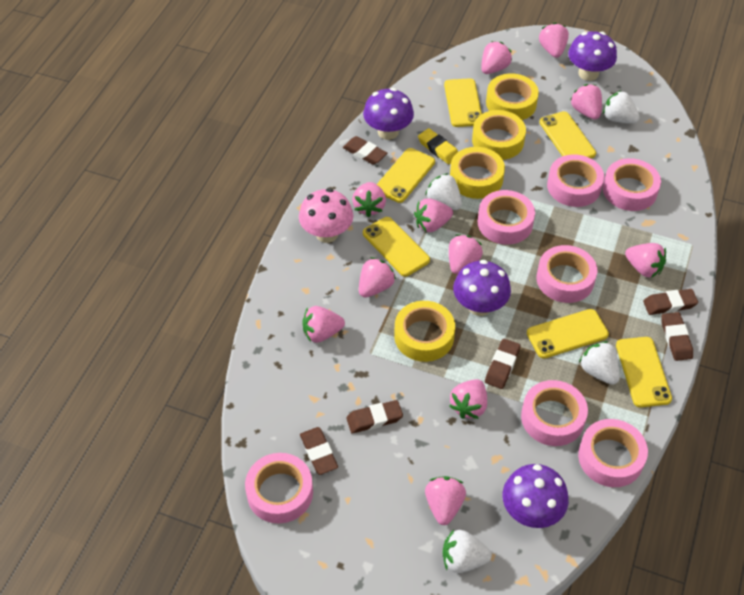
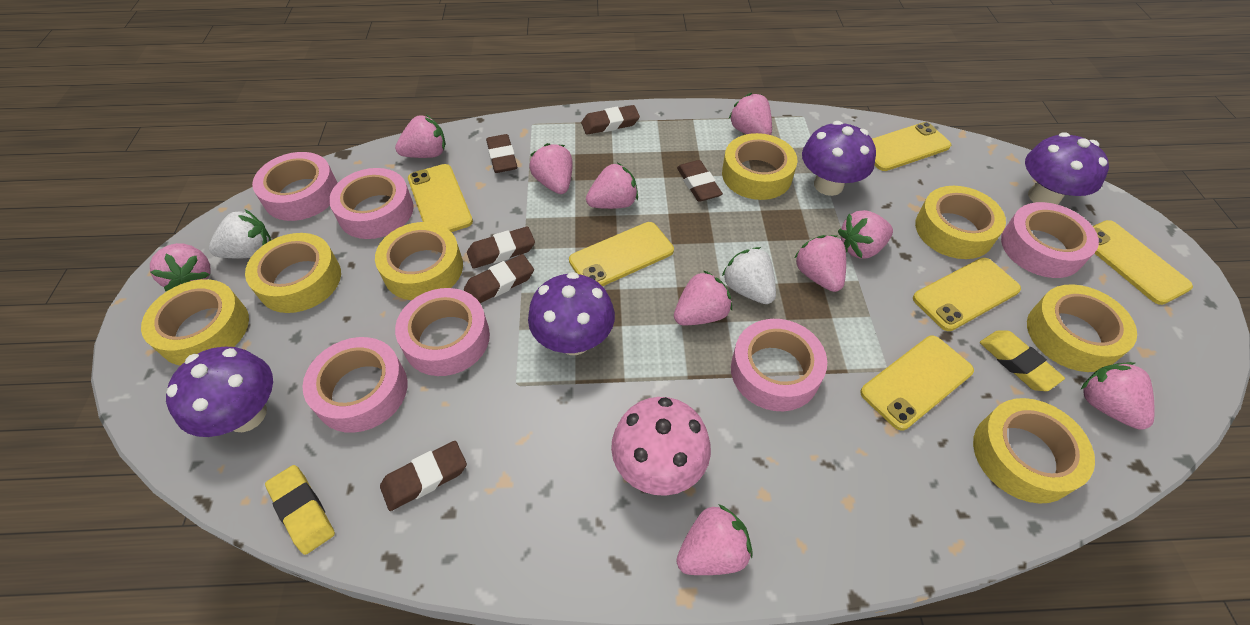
pink strawberry: 11 -> 10
pink tape: 7 -> 6
white strawberry: 4 -> 2
yellow eraser: 1 -> 2
yellow tape: 4 -> 7

